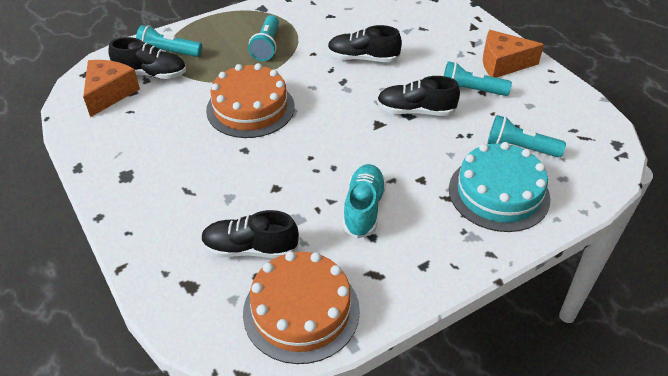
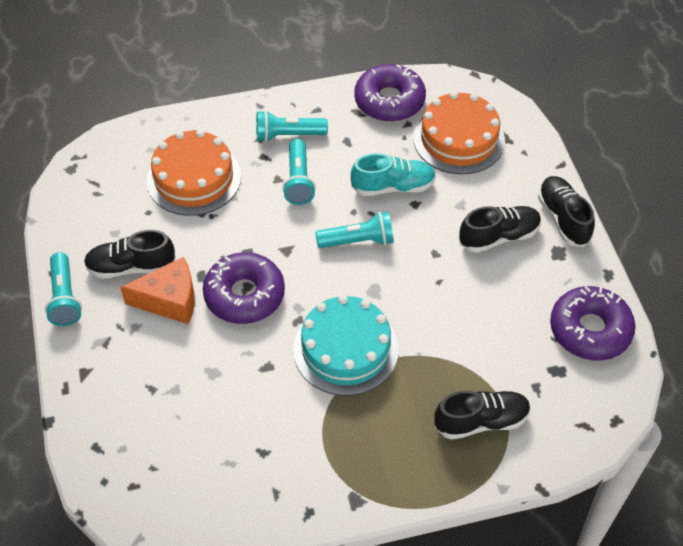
orange cheese: 2 -> 1
purple donut: 0 -> 3

